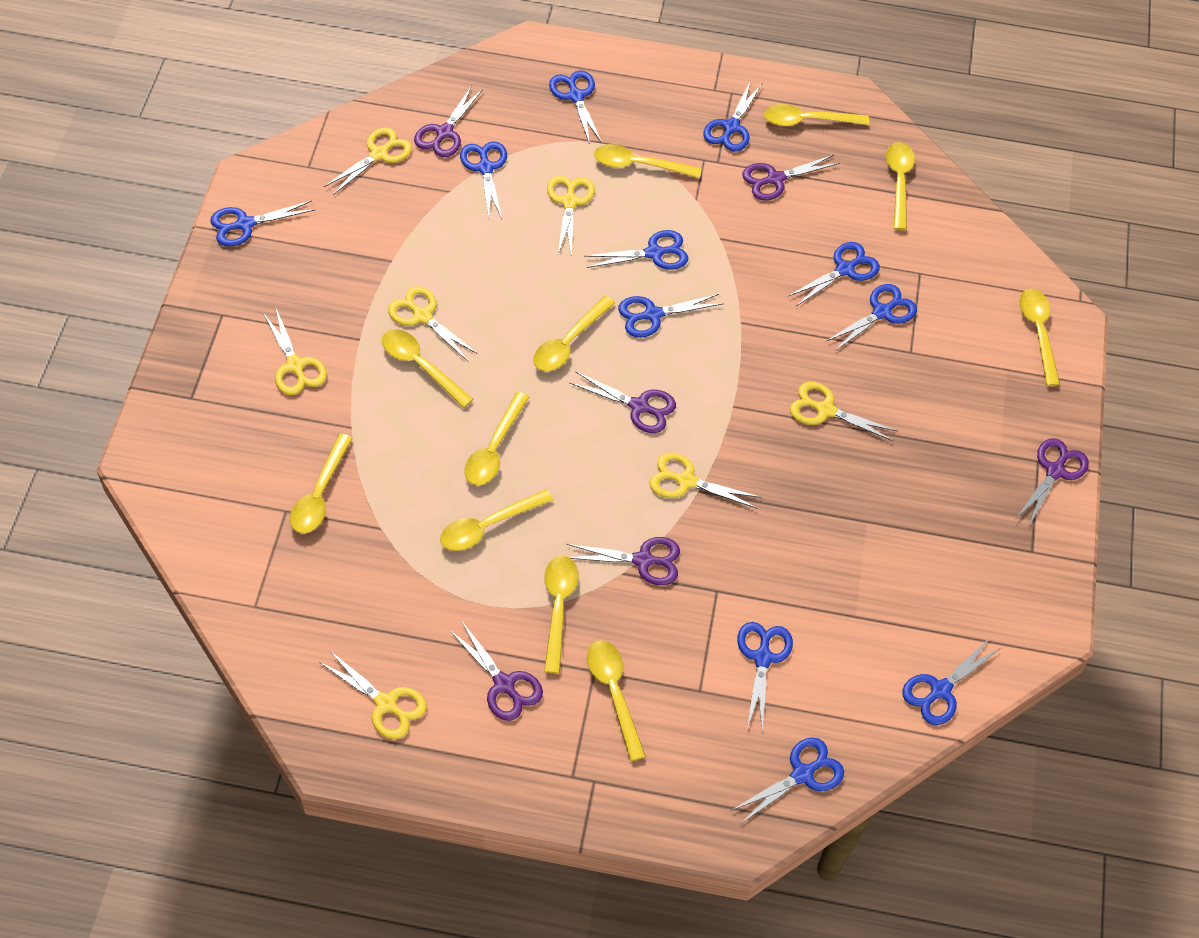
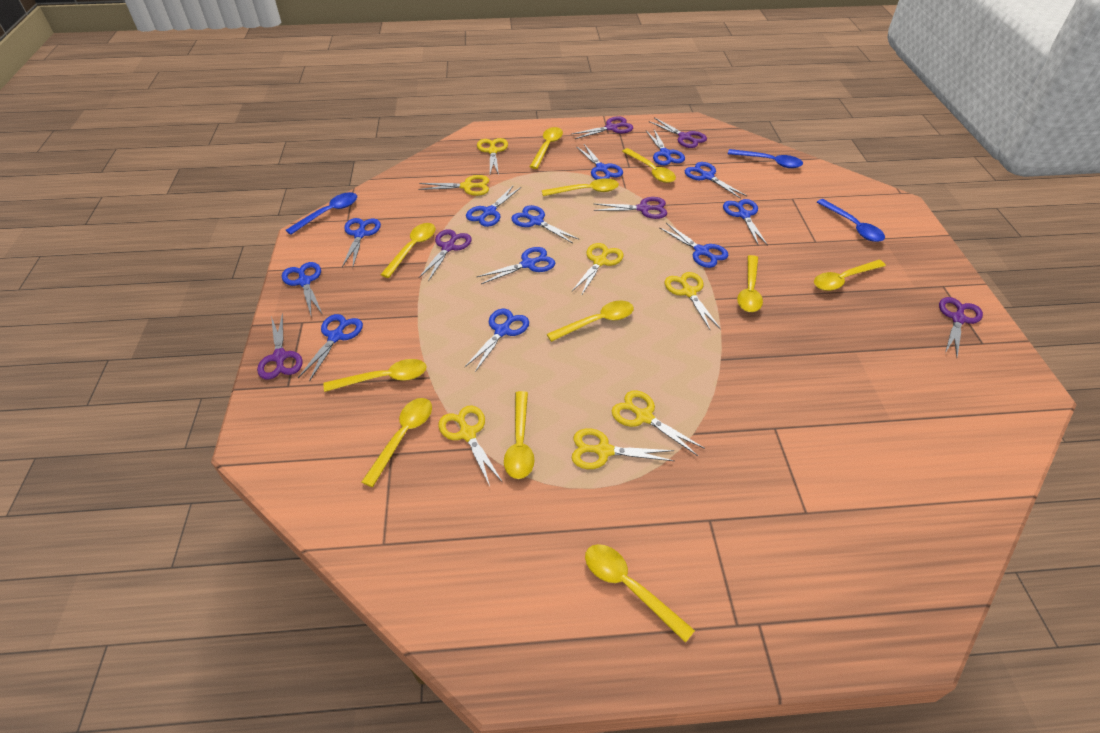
blue scissors: 11 -> 12
blue spoon: 0 -> 3

